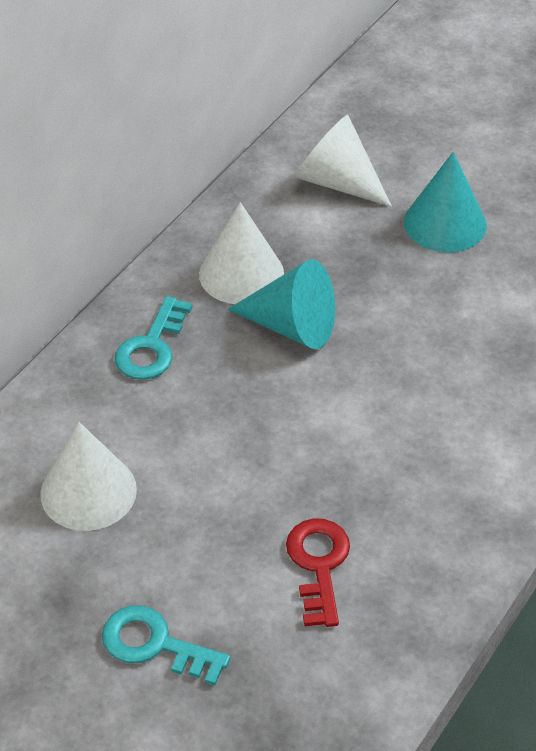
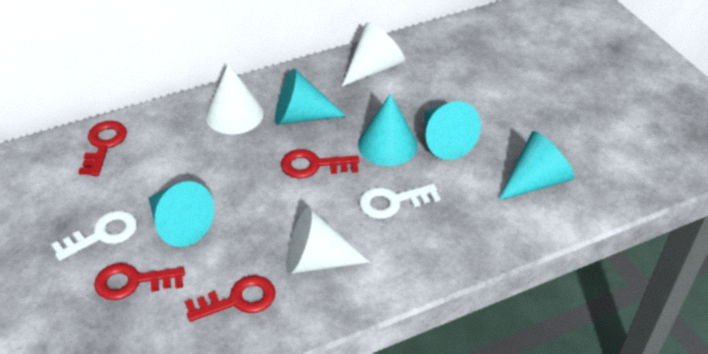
red key: 1 -> 4
turquoise cone: 2 -> 5
turquoise key: 2 -> 0
white key: 0 -> 2

